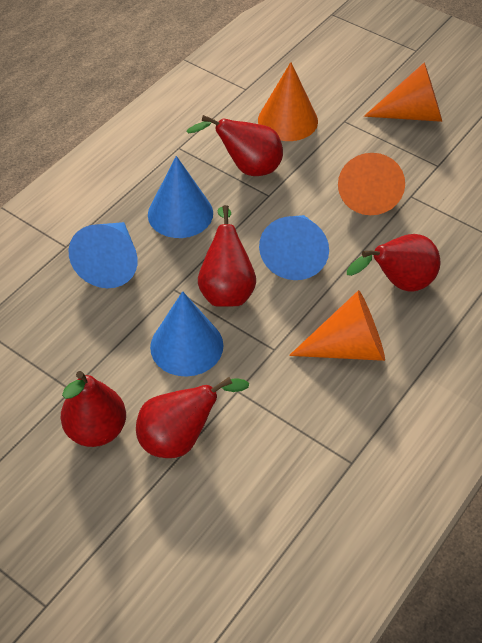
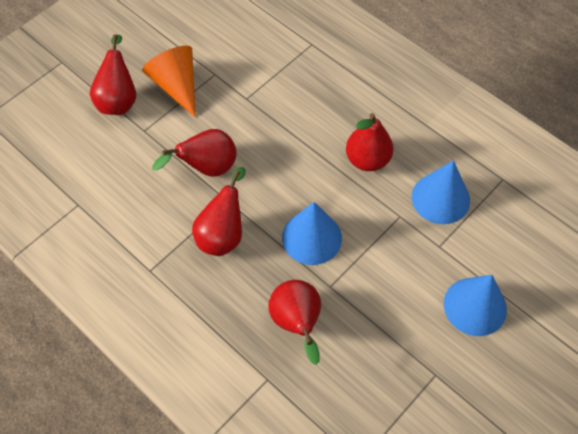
blue cone: 4 -> 3
orange cone: 4 -> 1

